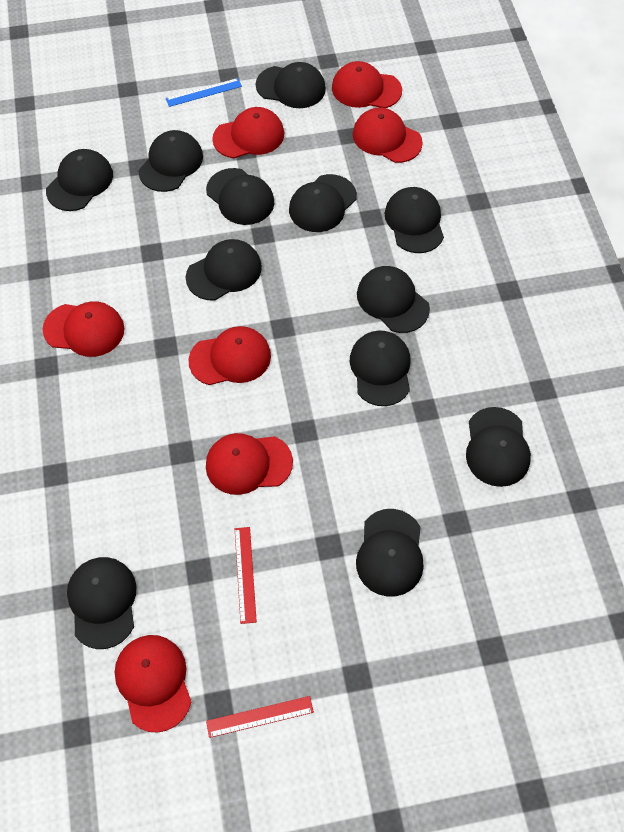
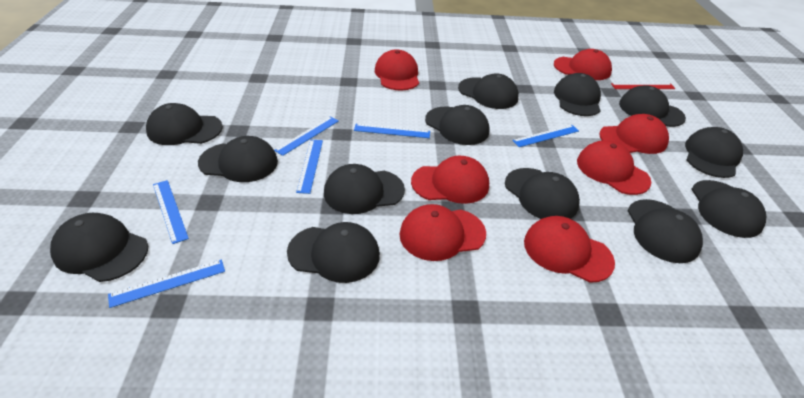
black cap: 12 -> 13
blue ruler: 1 -> 6
red ruler: 2 -> 1

